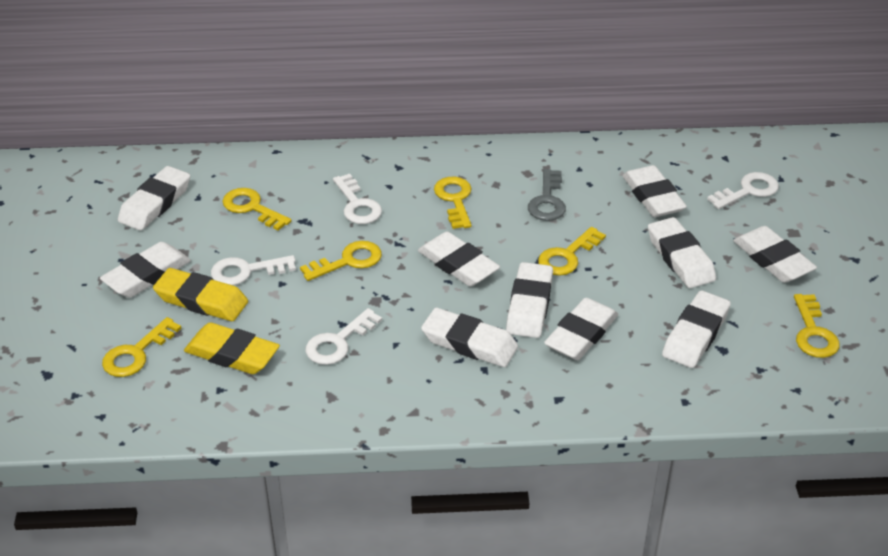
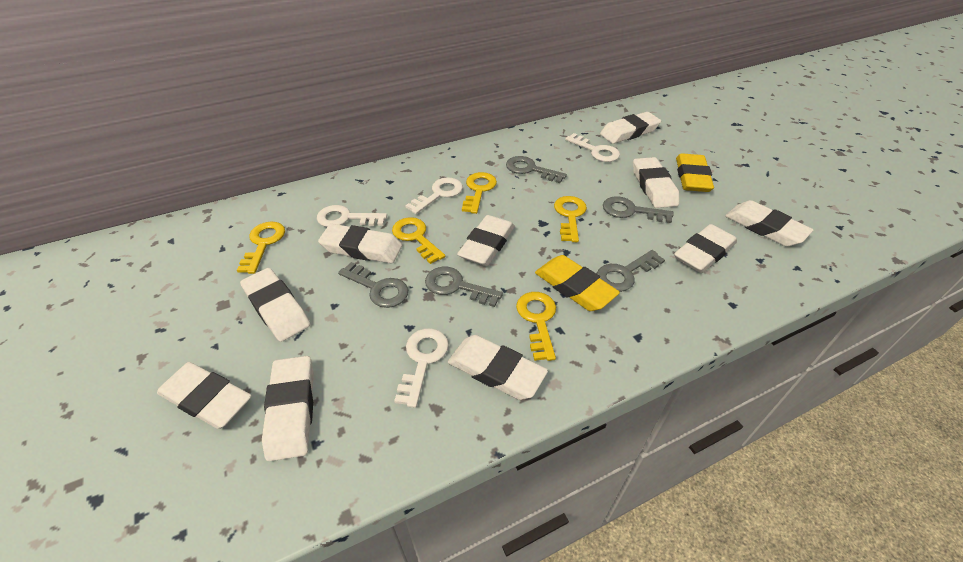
grey key: 1 -> 5
yellow key: 6 -> 5

